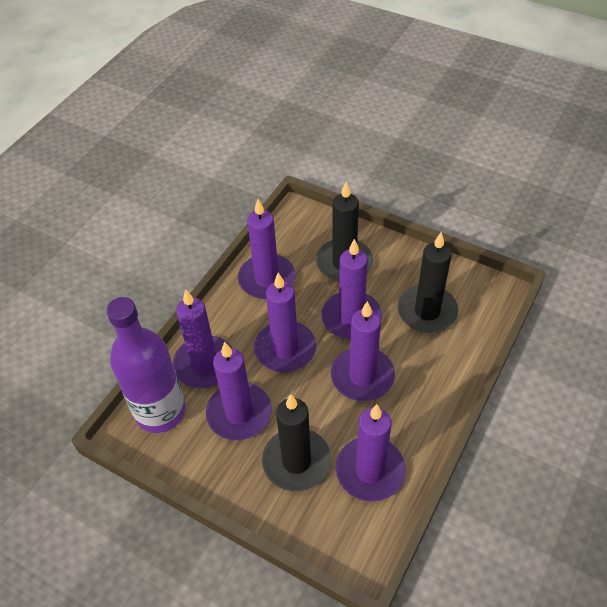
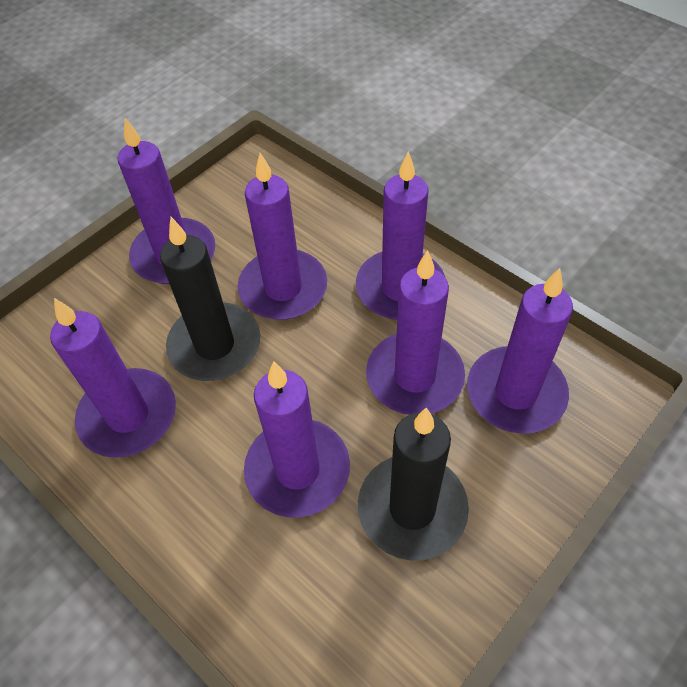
black candle: 3 -> 2
purple bottle: 1 -> 0

